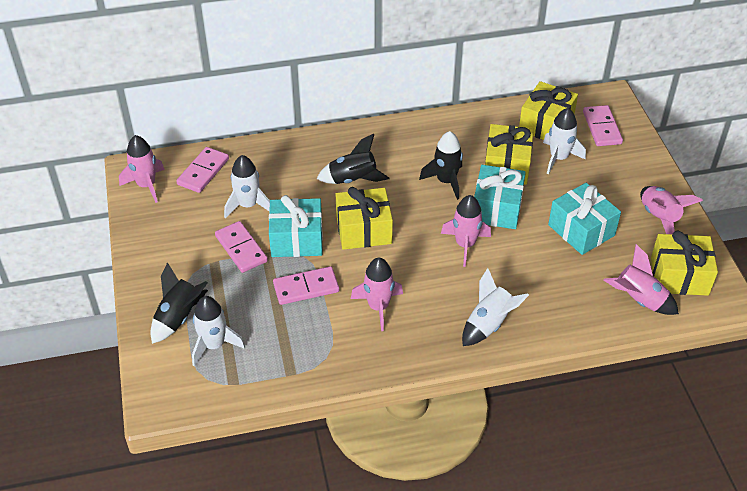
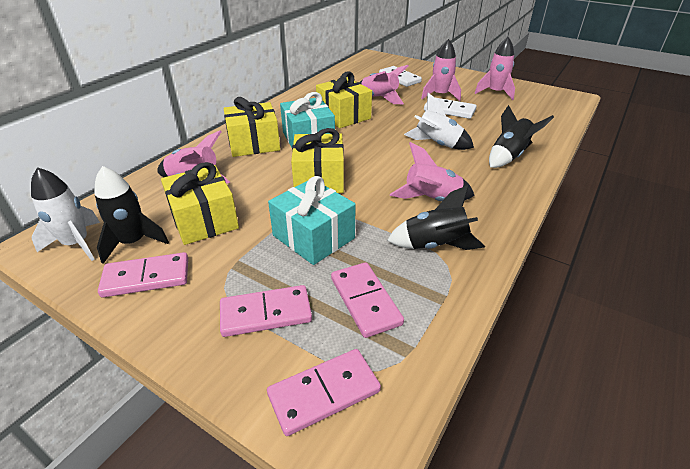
turquoise gift: 3 -> 2
white domino: 0 -> 2
white rocket: 4 -> 2

